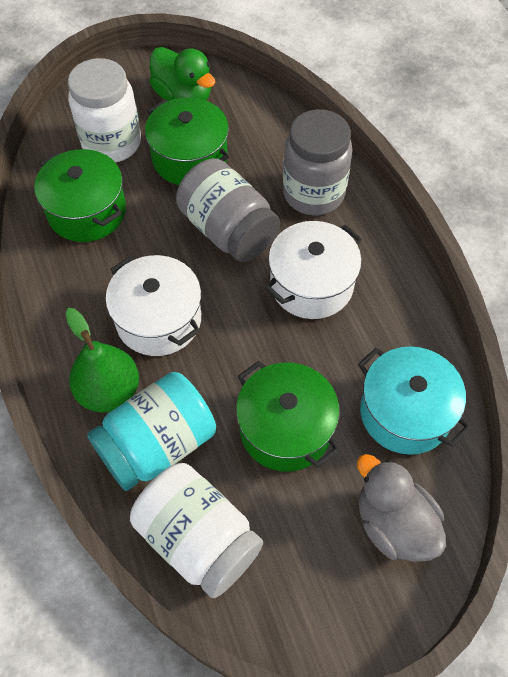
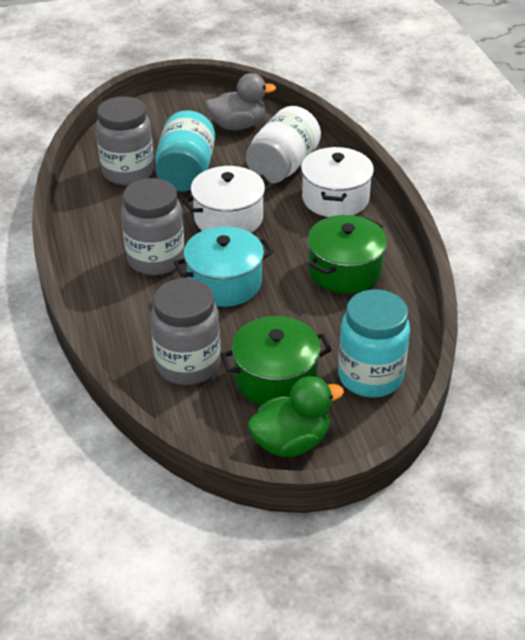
green pear: 1 -> 0
green pot: 3 -> 2
grey jar: 2 -> 3
turquoise jar: 1 -> 2
white jar: 2 -> 1

